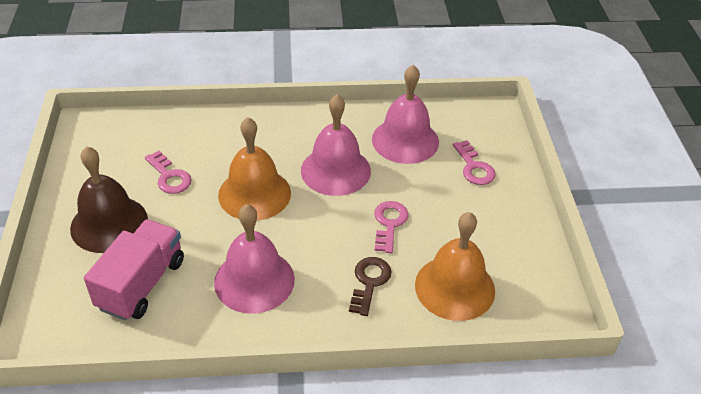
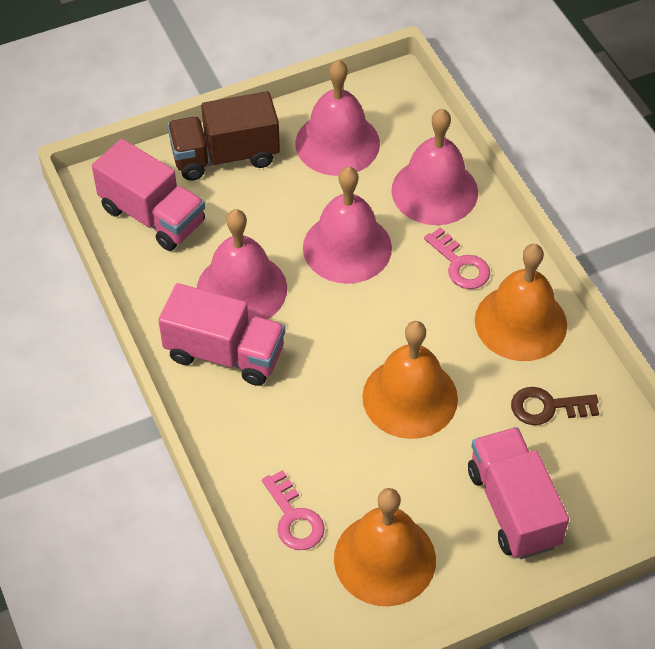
brown bell: 1 -> 0
brown truck: 0 -> 1
orange bell: 2 -> 3
pink bell: 3 -> 4
pink key: 3 -> 2
pink truck: 1 -> 3

